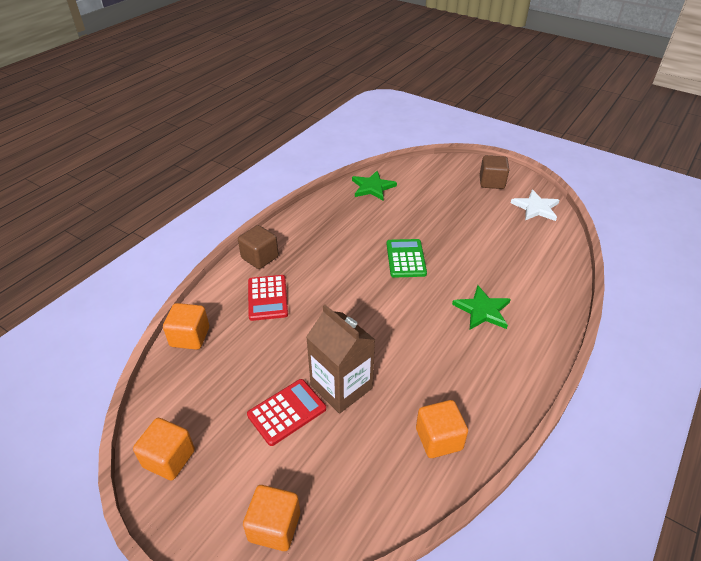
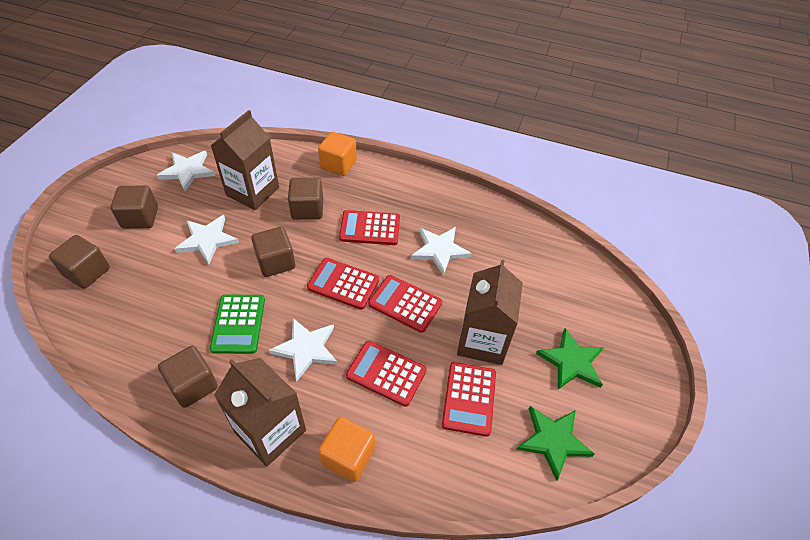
brown carton: 1 -> 3
brown cube: 2 -> 5
orange cube: 4 -> 2
red calculator: 2 -> 5
white star: 1 -> 4

